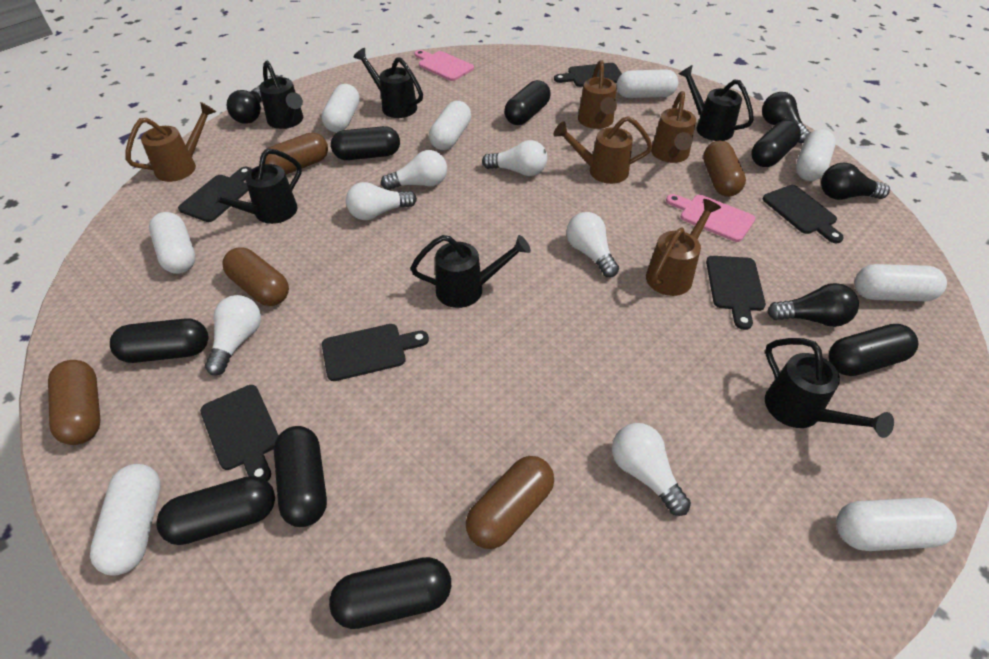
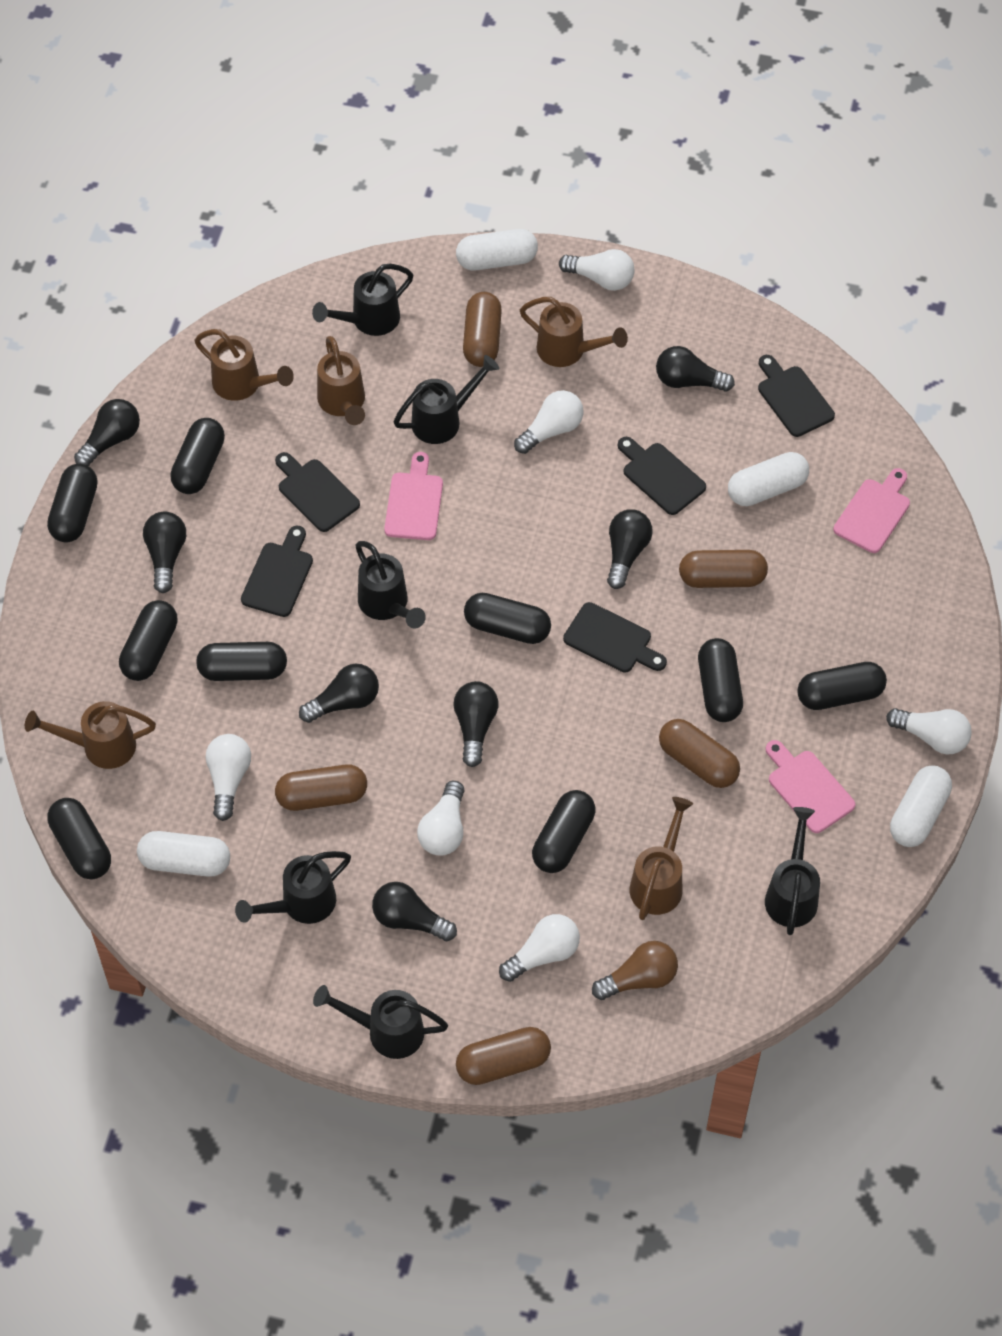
black capsule: 8 -> 9
black cutting board: 6 -> 5
black light bulb: 4 -> 7
brown light bulb: 0 -> 1
pink cutting board: 2 -> 3
white capsule: 8 -> 4

